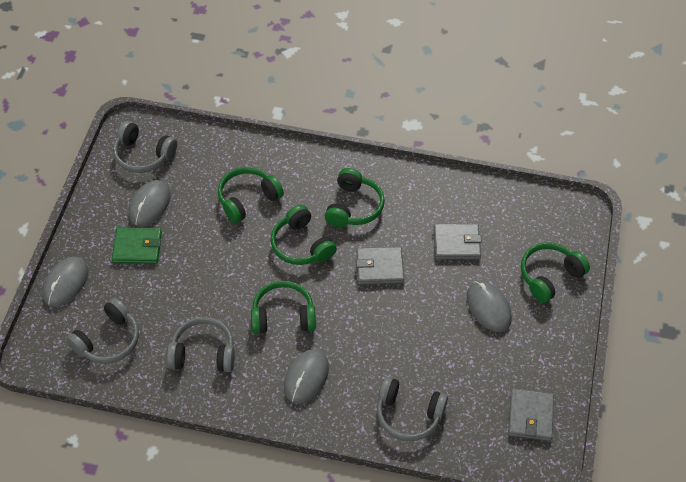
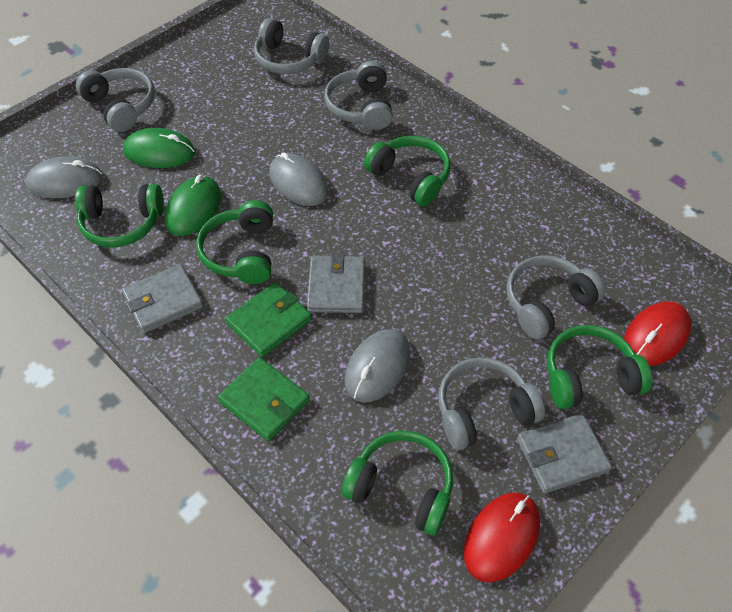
green mouse: 0 -> 2
green wallet: 1 -> 2
grey headphones: 4 -> 5
grey mouse: 4 -> 3
red mouse: 0 -> 2

